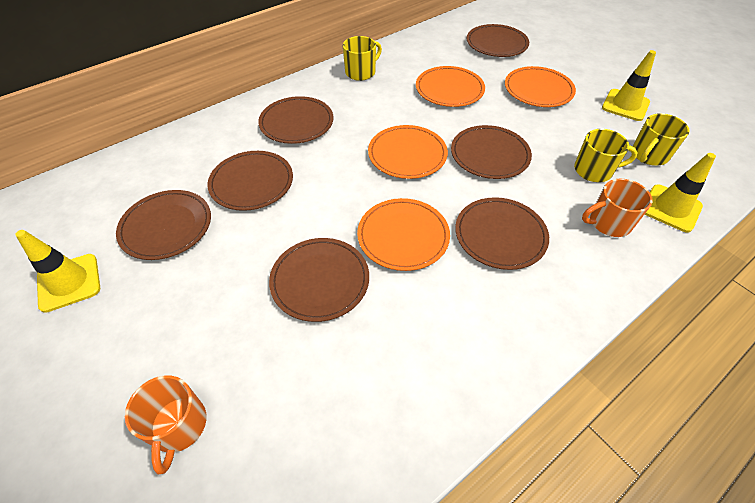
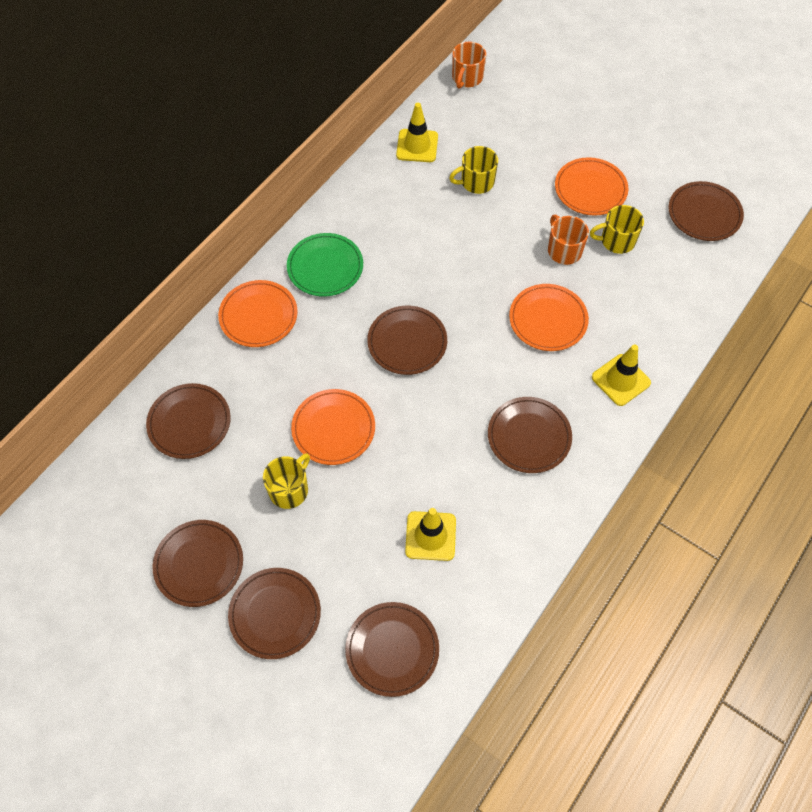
green plate: 0 -> 1

